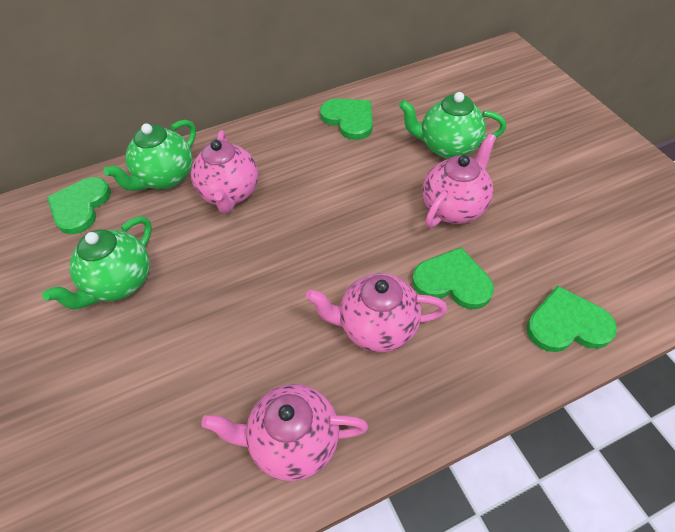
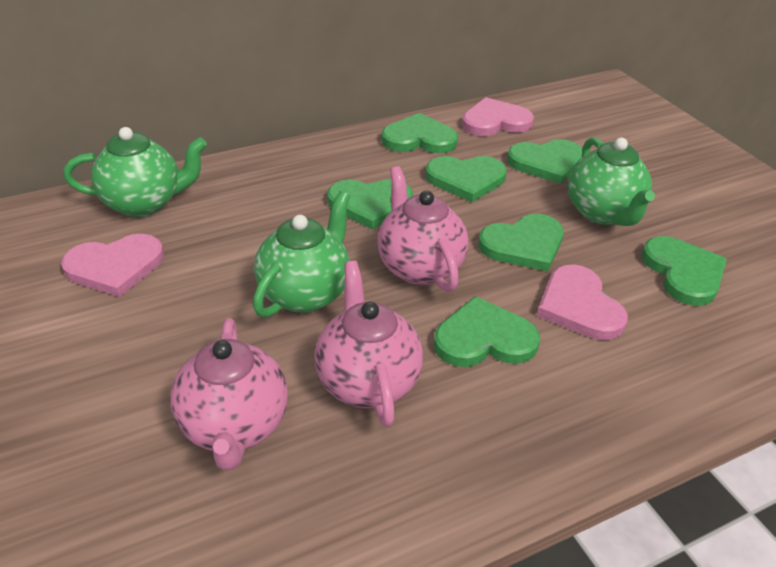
green heart: 4 -> 7
pink heart: 0 -> 3
pink teapot: 4 -> 3

